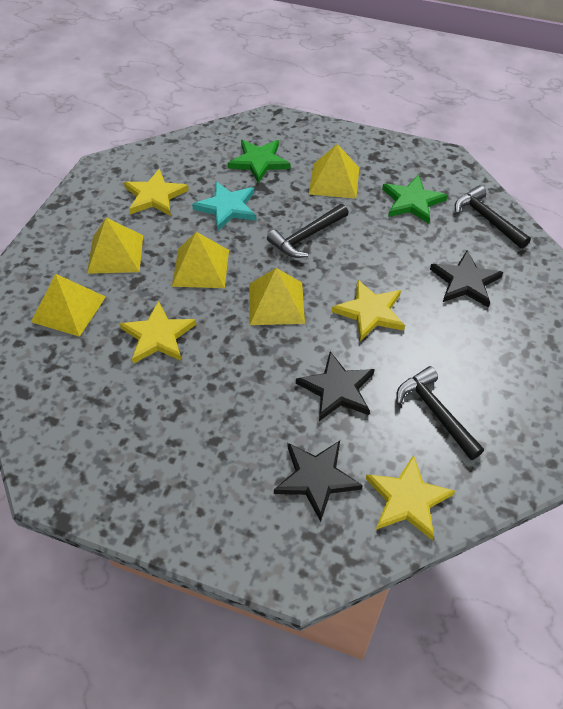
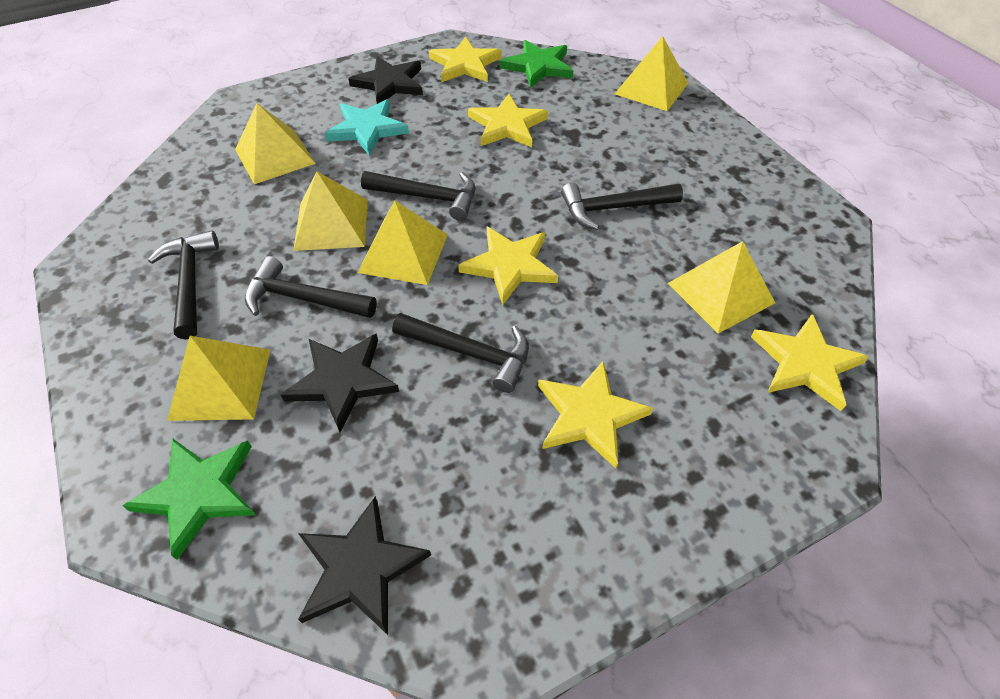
black hammer: 3 -> 5
yellow pyramid: 5 -> 6
yellow star: 4 -> 5

